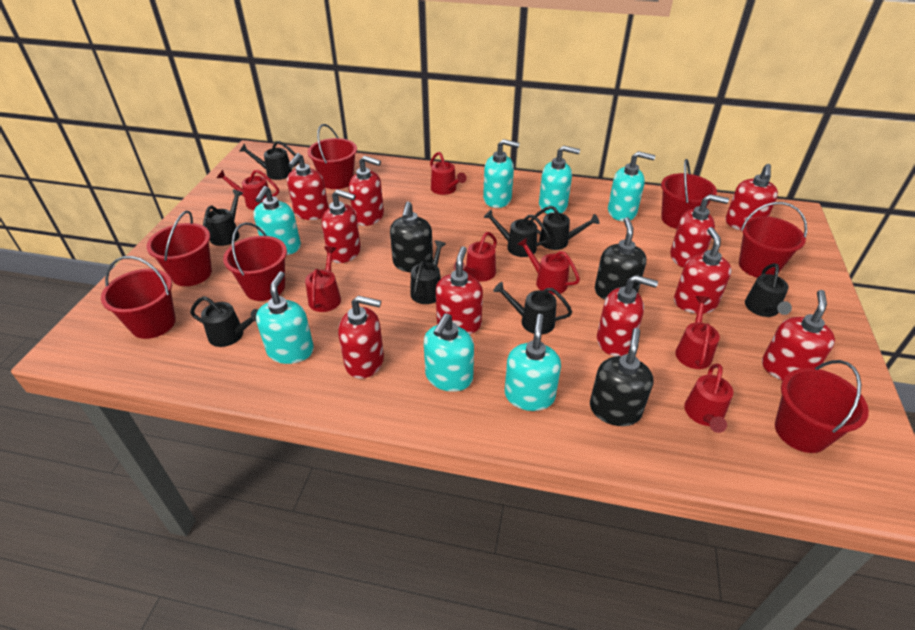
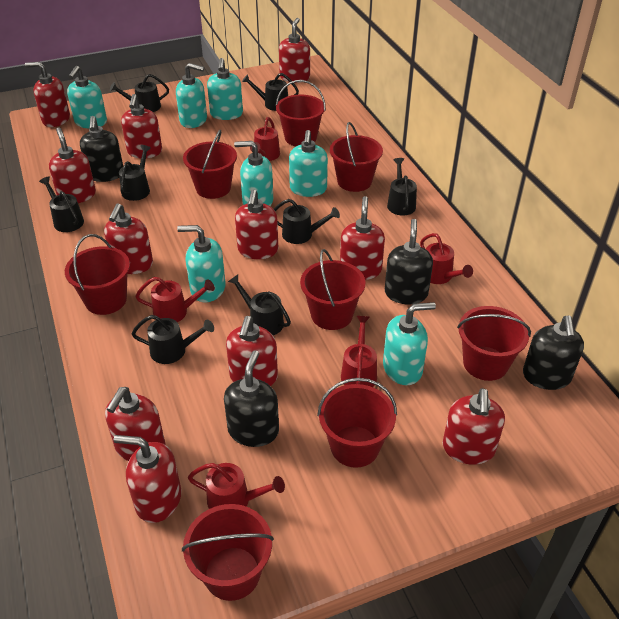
black soap dispenser: 3 -> 4
red bucket: 7 -> 8
red soap dispenser: 10 -> 11
red watering can: 7 -> 5

